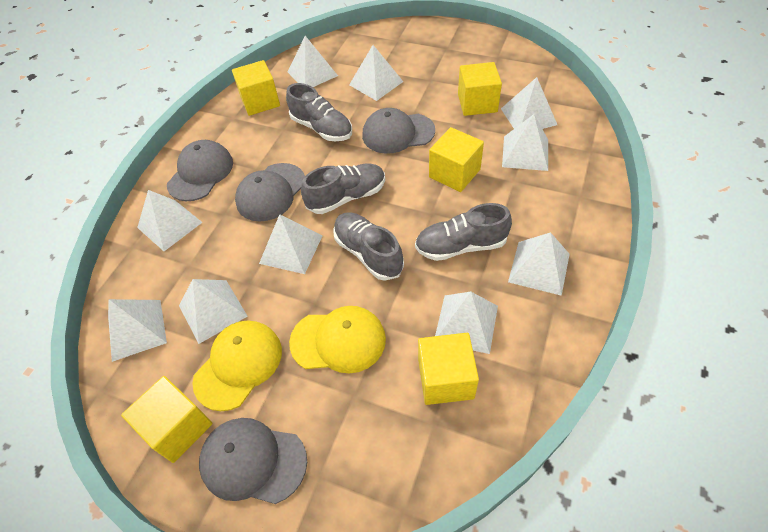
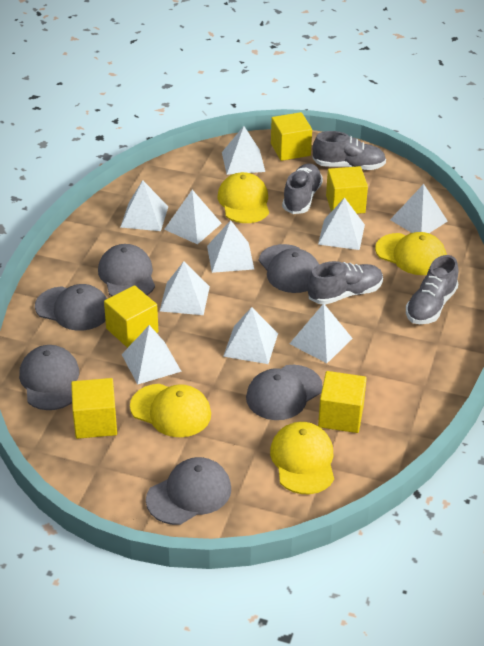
grey cap: 4 -> 6
yellow cap: 2 -> 4

